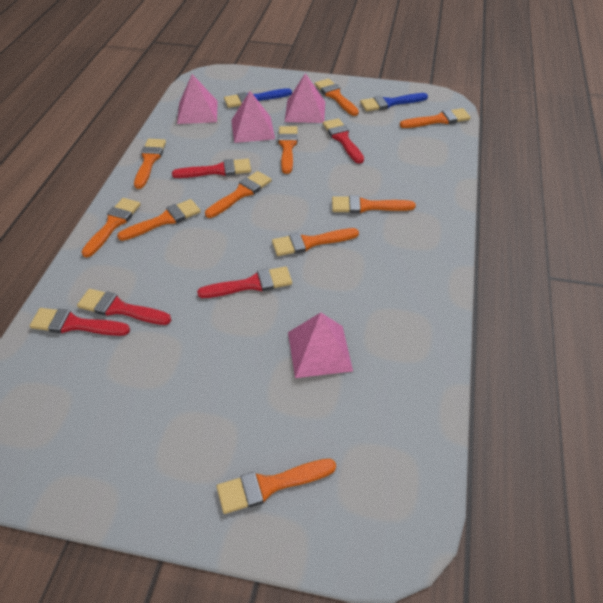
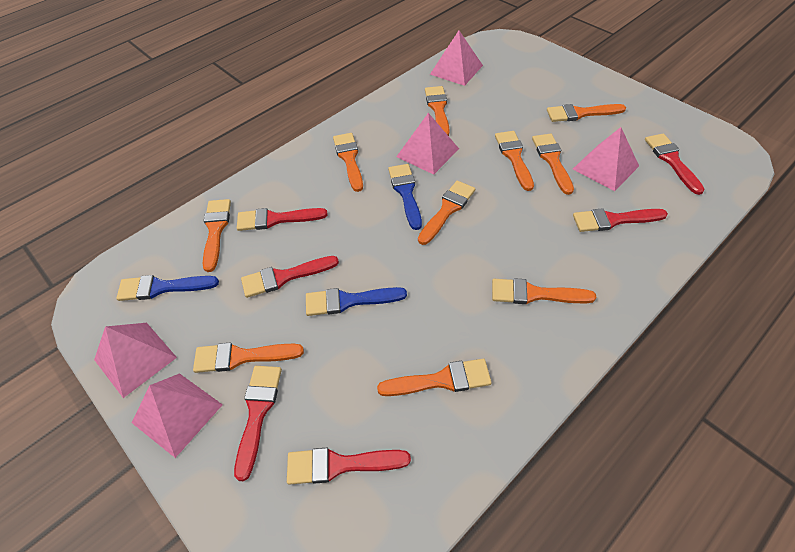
blue brush: 2 -> 3
pink pyramid: 4 -> 5
red brush: 5 -> 6

